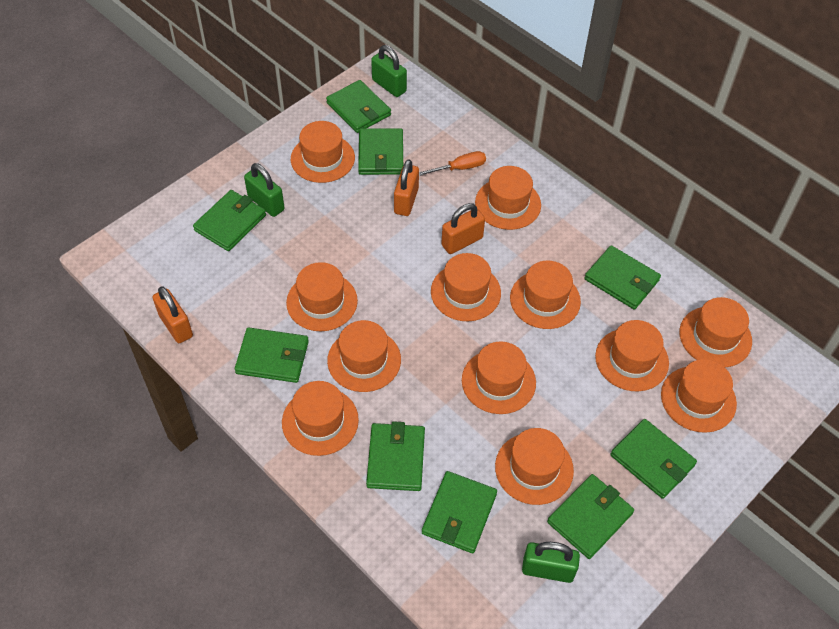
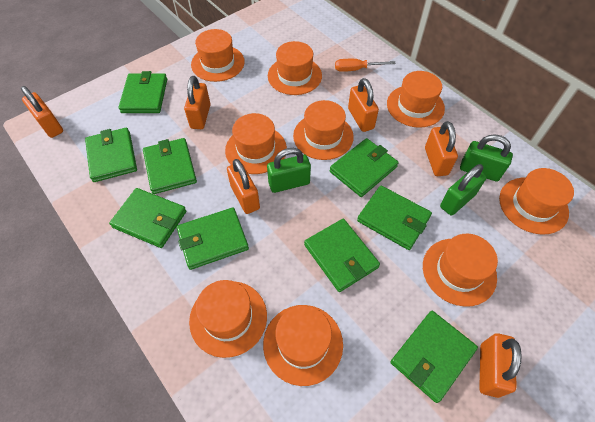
orange hat: 12 -> 9
orange padlock: 3 -> 6

